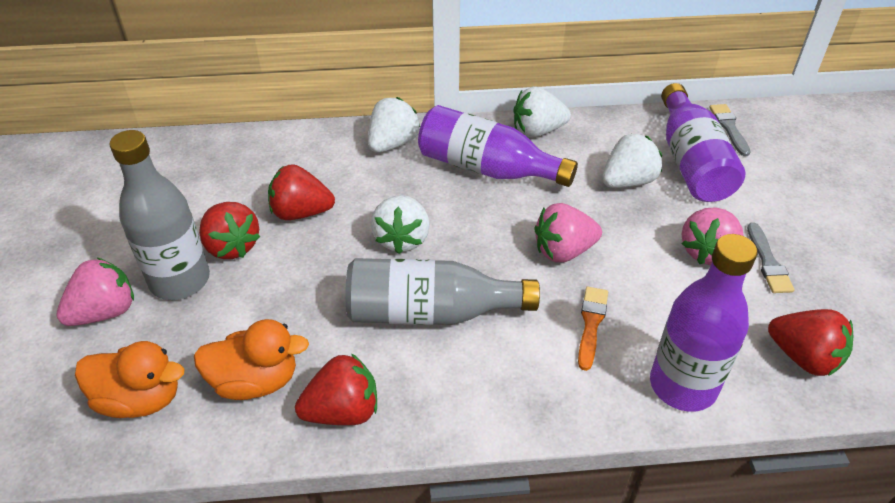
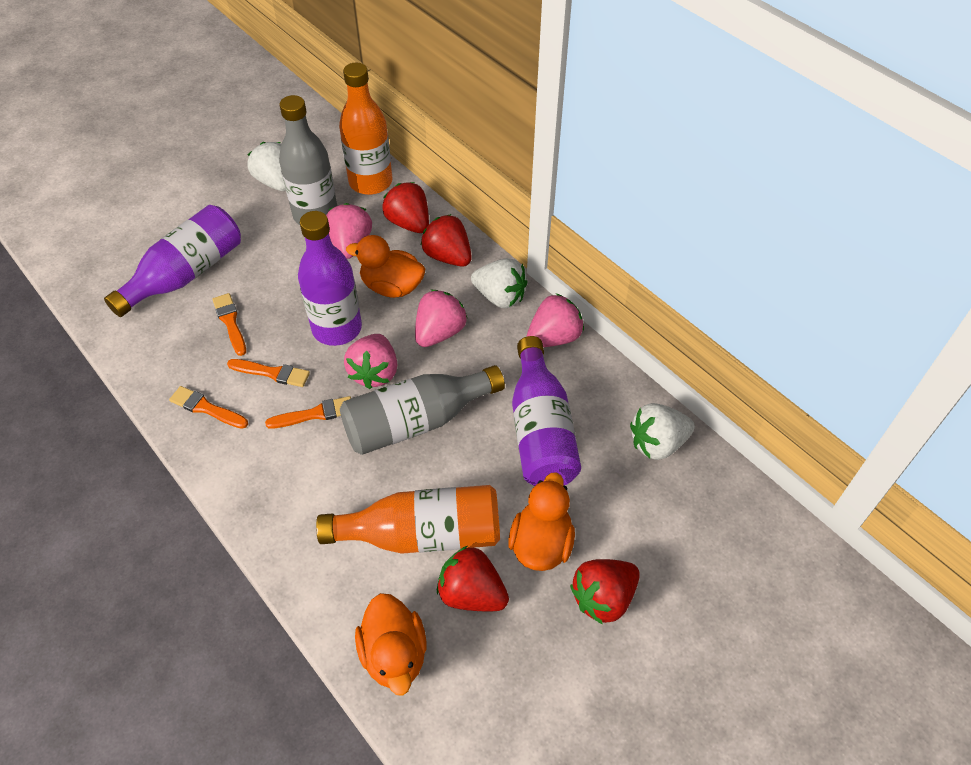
grey brush: 2 -> 0
orange bottle: 0 -> 2
orange brush: 1 -> 4
orange duck: 2 -> 3
pink strawberry: 3 -> 4
white strawberry: 4 -> 3

